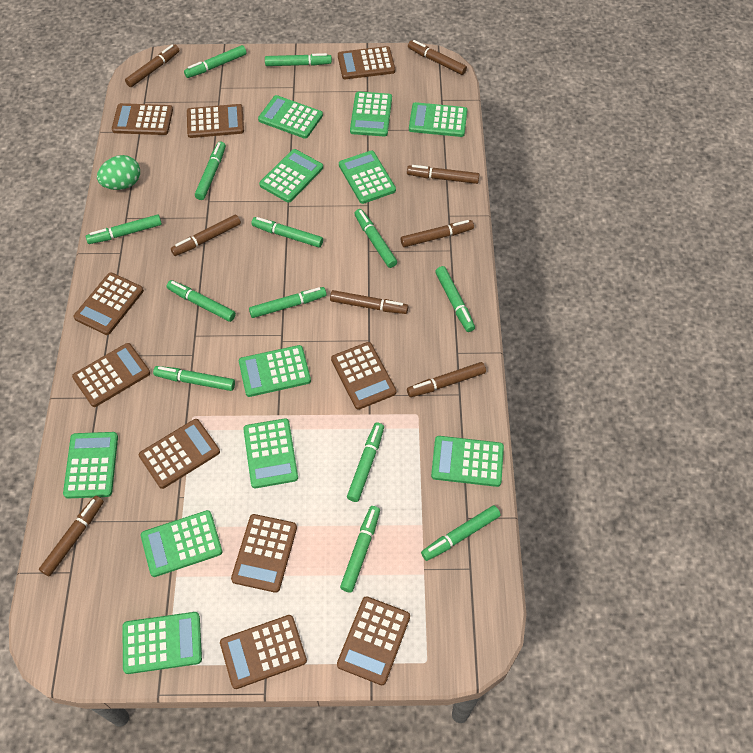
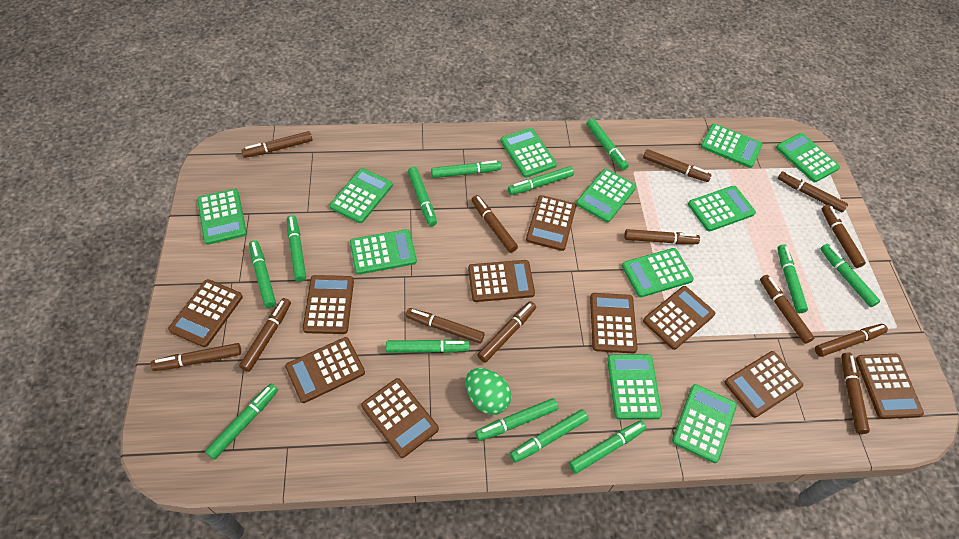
brown marker: 8 -> 13

